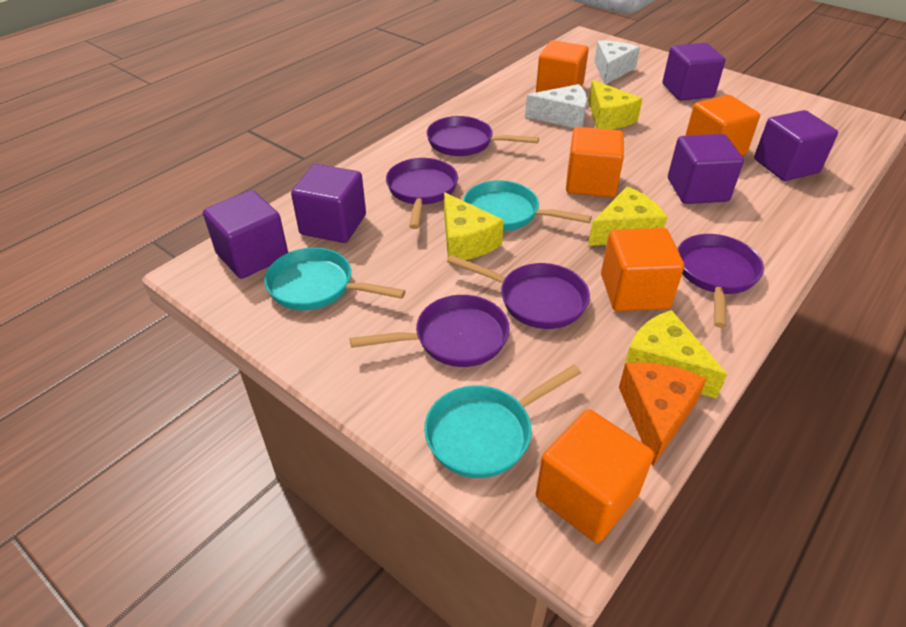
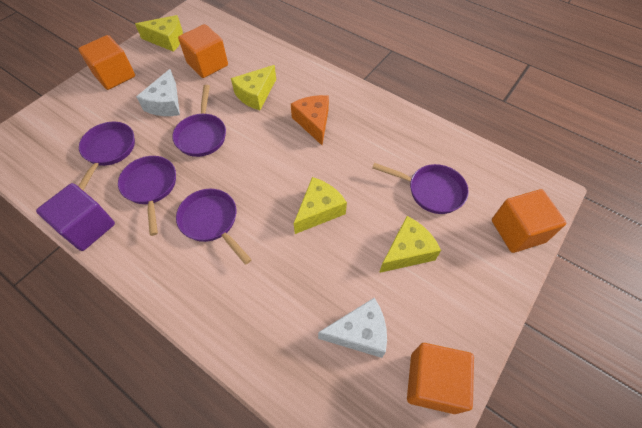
orange cube: 5 -> 4
purple cube: 5 -> 1
turquoise pan: 3 -> 0

